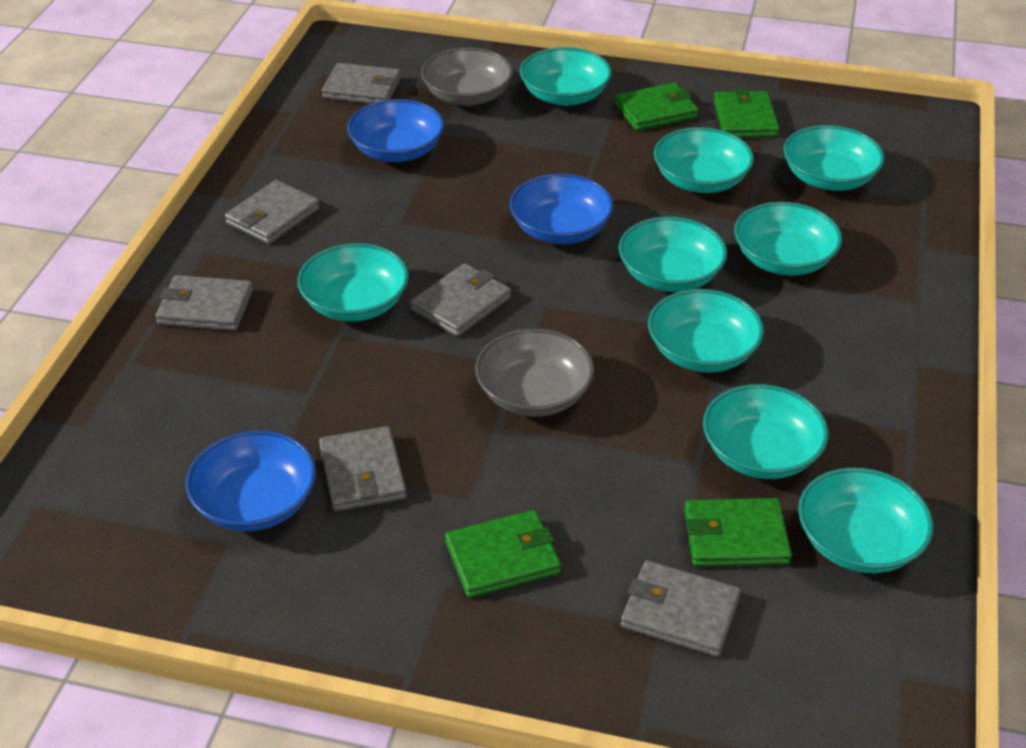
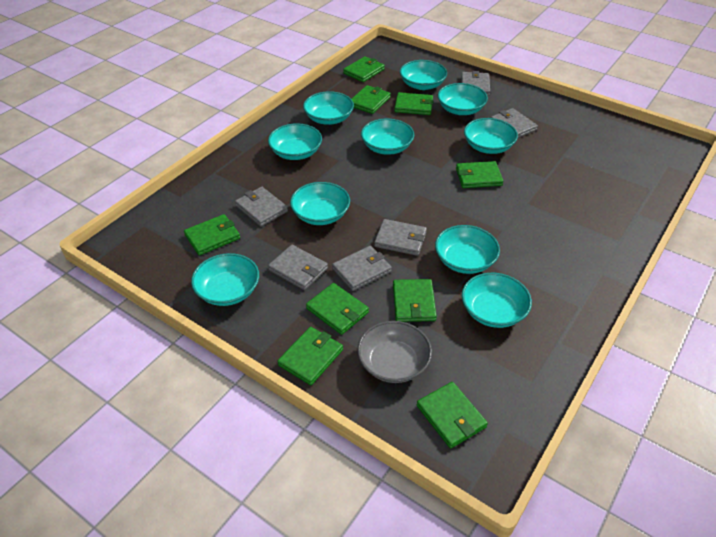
blue bowl: 3 -> 0
green wallet: 4 -> 9
grey bowl: 2 -> 1
turquoise bowl: 9 -> 10

